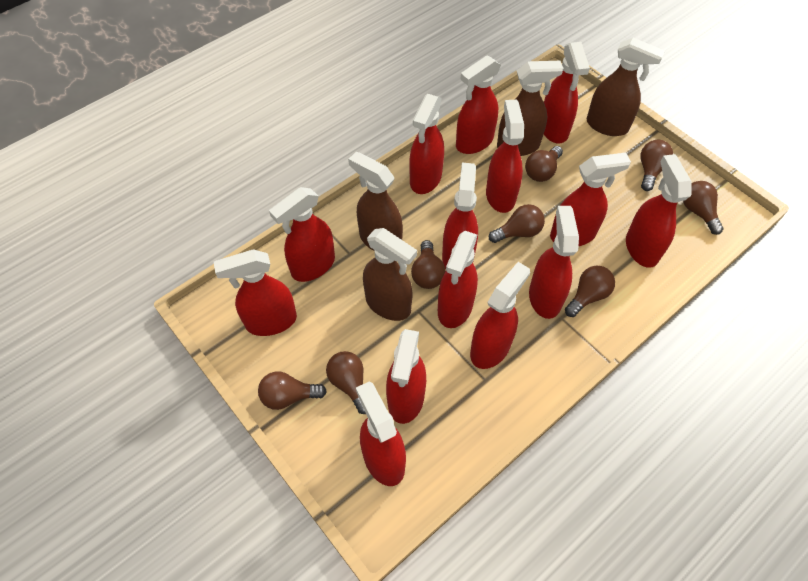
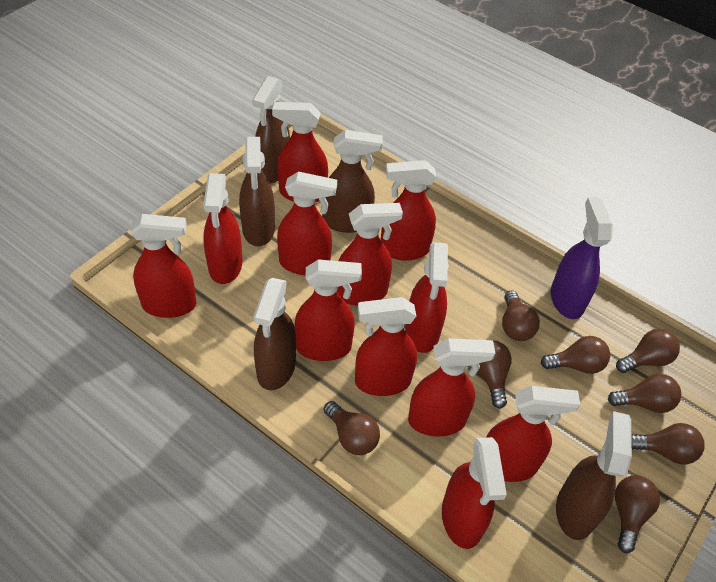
brown spray bottle: 4 -> 5
purple spray bottle: 0 -> 1
red spray bottle: 14 -> 12

